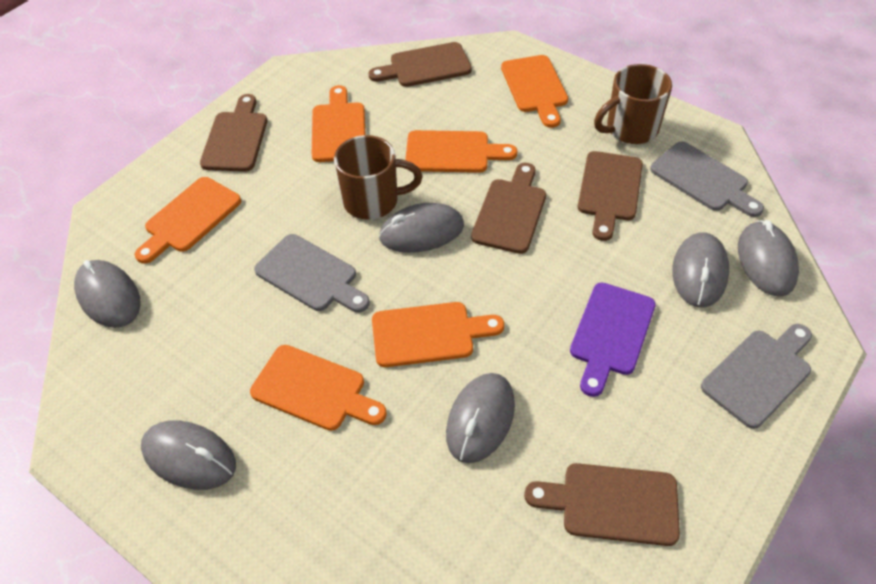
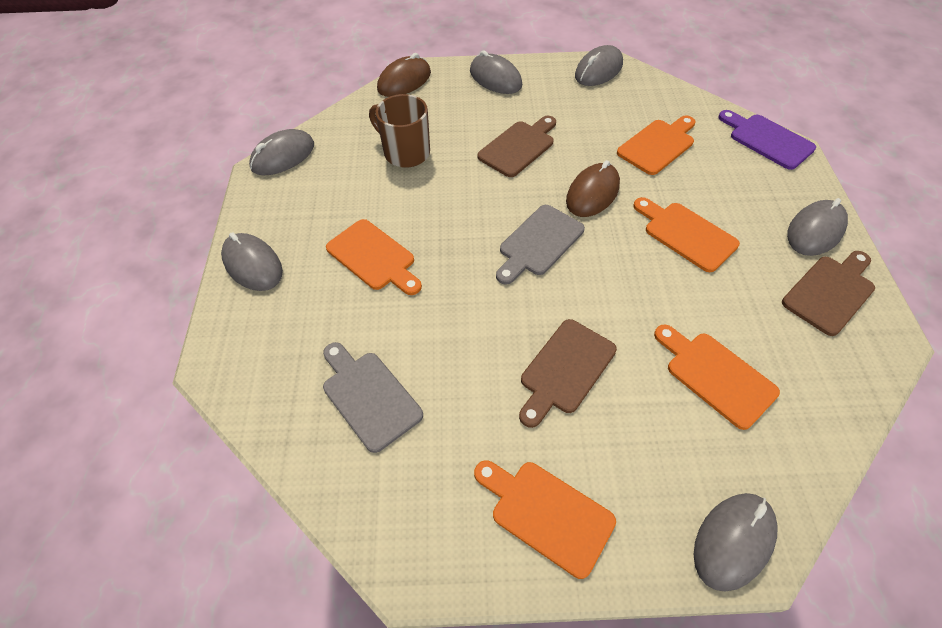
brown cutting board: 5 -> 3
brown mouse: 0 -> 2
brown mug: 2 -> 1
grey cutting board: 3 -> 2
orange cutting board: 6 -> 5

